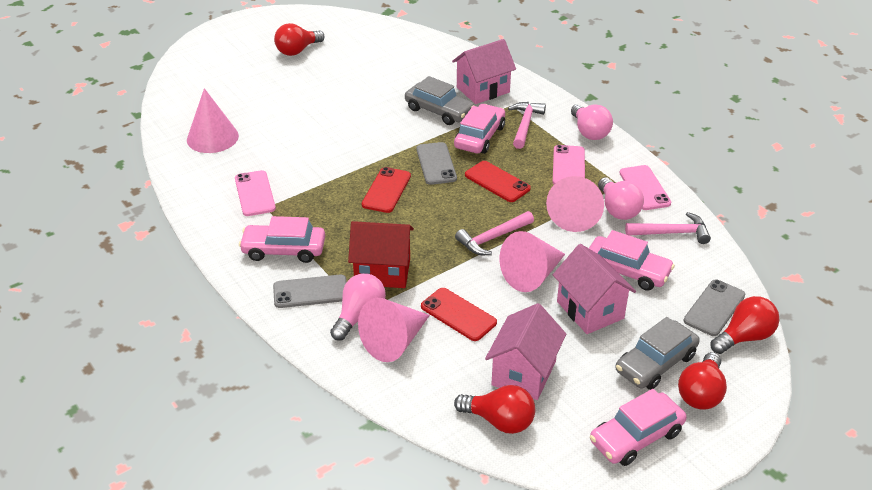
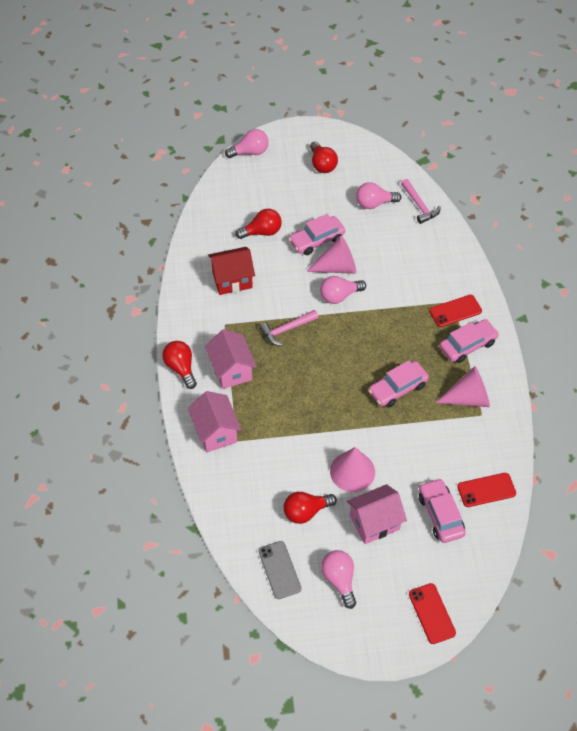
grey car: 2 -> 0
grey phone: 3 -> 1
pink cone: 4 -> 3
pink hammer: 3 -> 2
pink light bulb: 3 -> 4
pink phone: 3 -> 0

